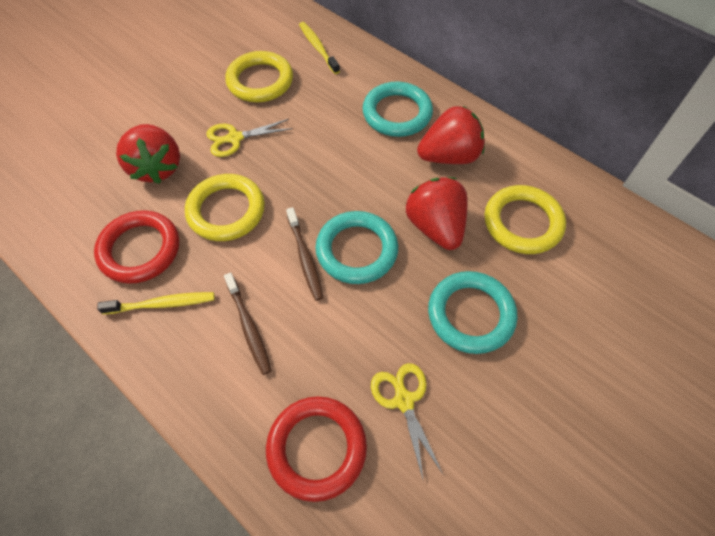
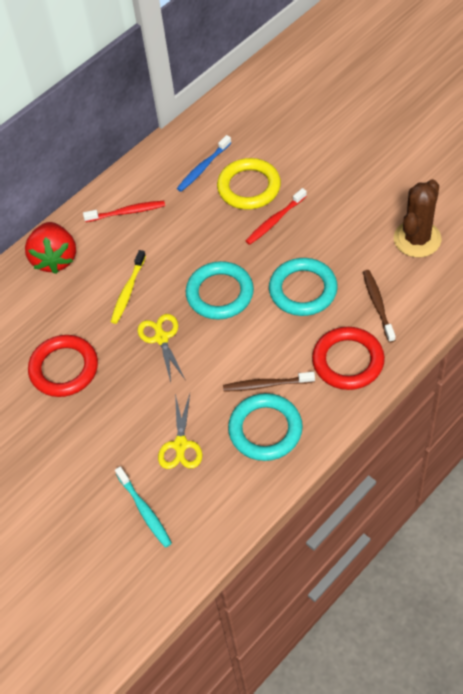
blue toothbrush: 0 -> 1
brown cactus: 0 -> 1
red strawberry: 3 -> 1
red toothbrush: 0 -> 2
turquoise toothbrush: 0 -> 1
yellow ring: 3 -> 1
yellow toothbrush: 2 -> 1

